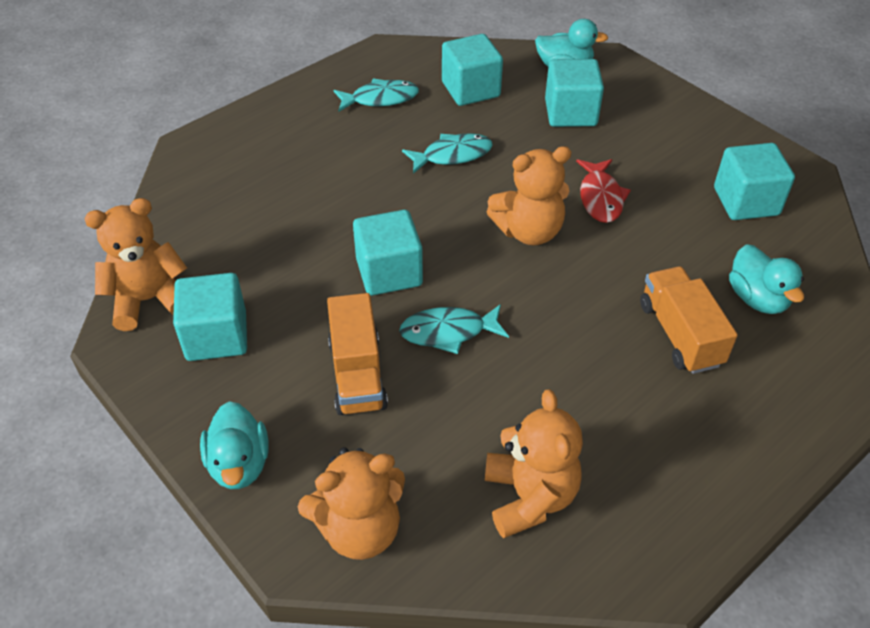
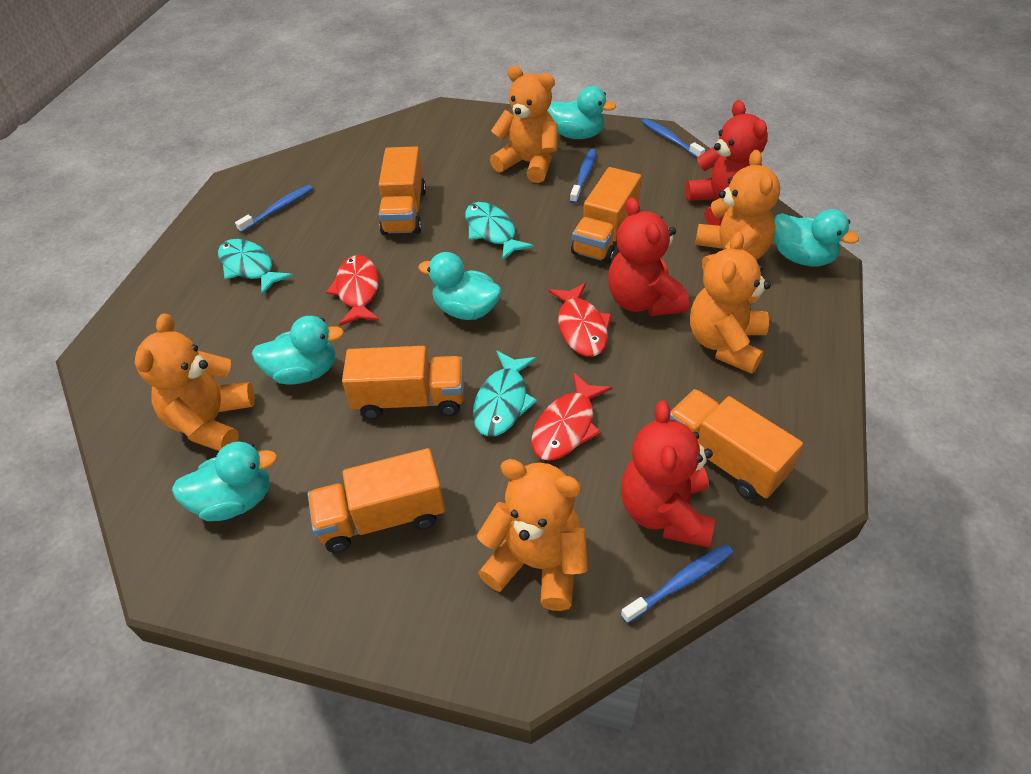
blue toothbrush: 0 -> 4
orange teddy bear: 4 -> 5
orange truck: 2 -> 5
red fish: 1 -> 3
red teddy bear: 0 -> 3
turquoise cube: 5 -> 0
turquoise duck: 3 -> 5

